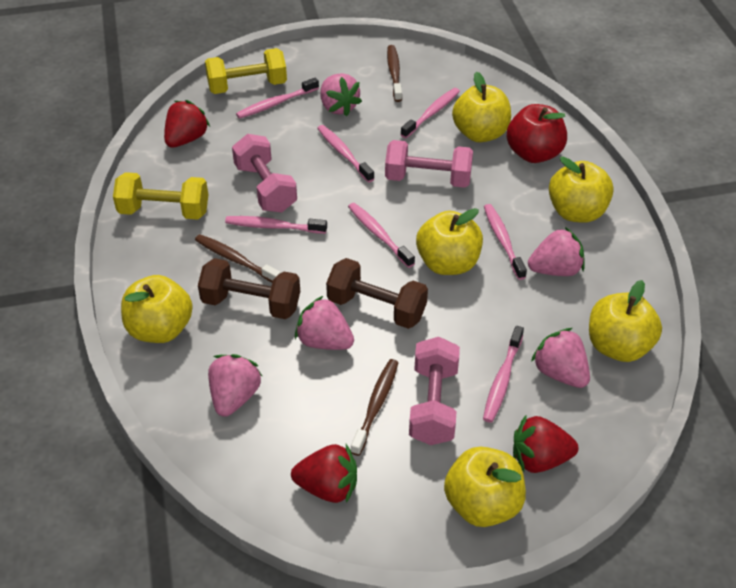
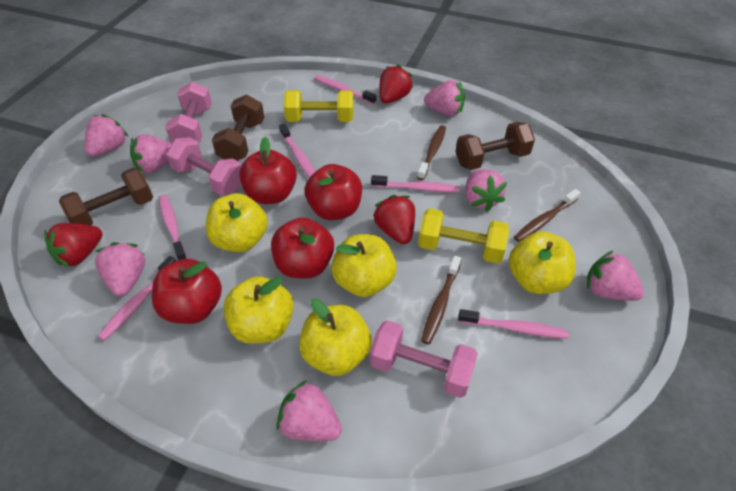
brown dumbbell: 2 -> 3
pink strawberry: 5 -> 7
pink toothbrush: 7 -> 6
red apple: 1 -> 4
yellow apple: 6 -> 5

